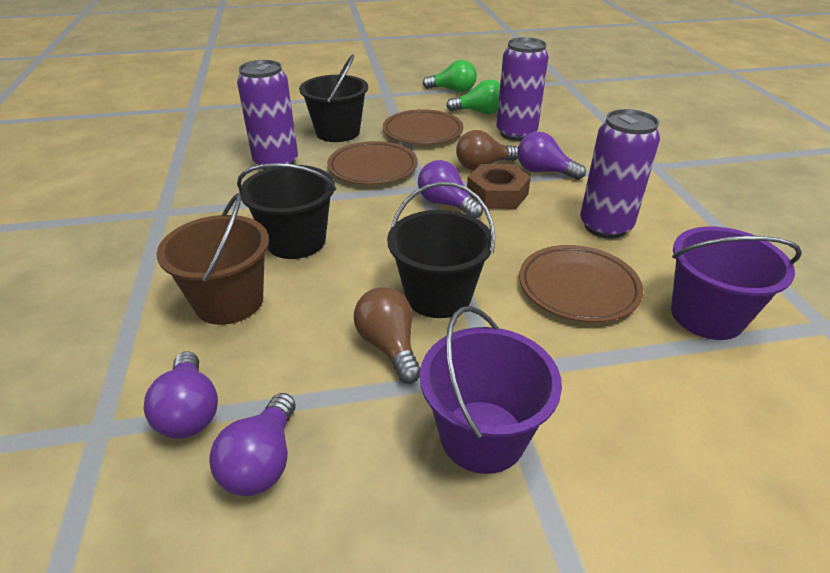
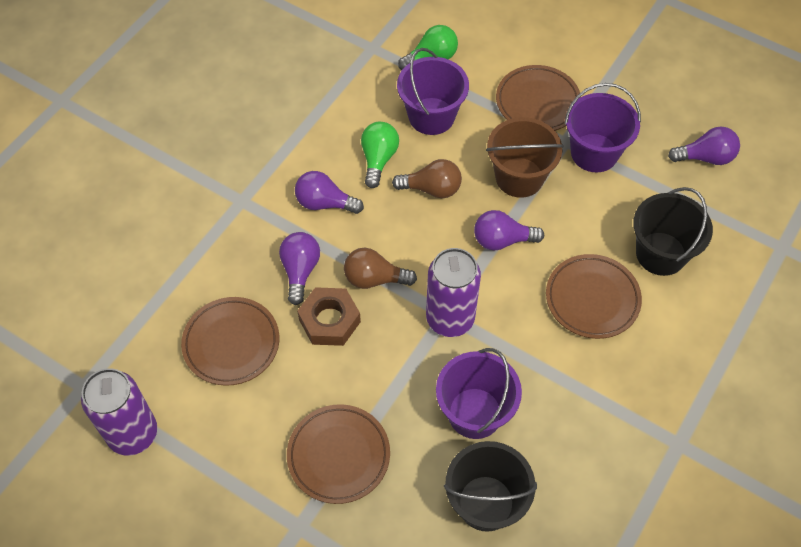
black bucket: 3 -> 2
brown plate: 3 -> 4
purple bucket: 2 -> 3
purple can: 3 -> 2

